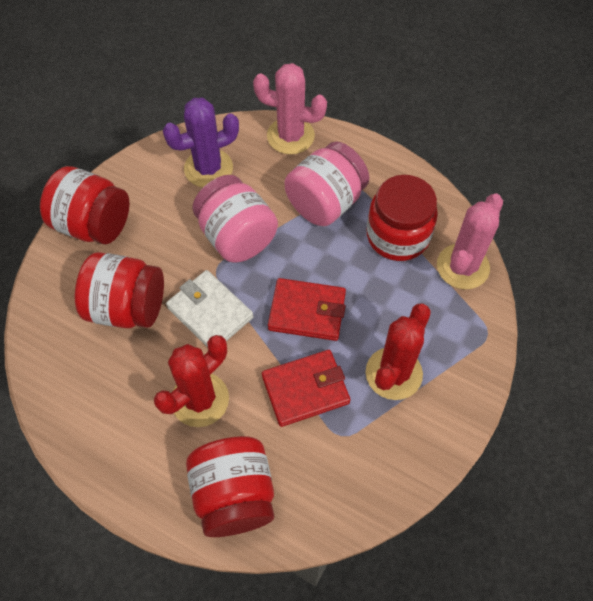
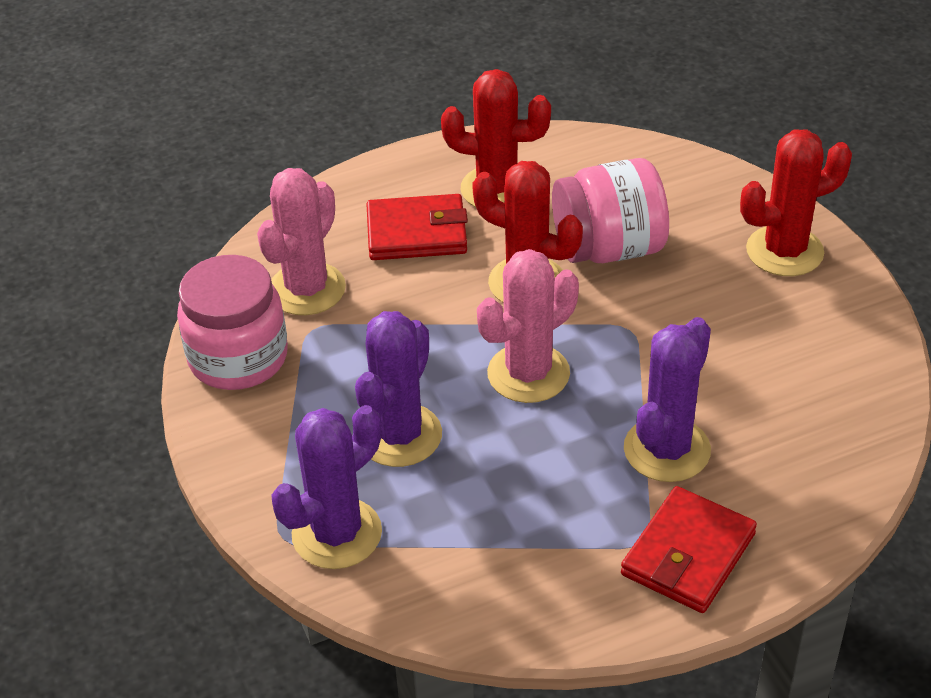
purple cactus: 1 -> 3
red cactus: 2 -> 3
red jar: 4 -> 0
white wallet: 1 -> 0

